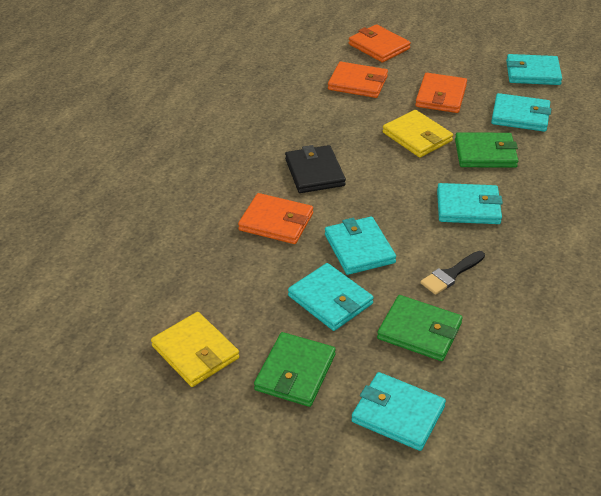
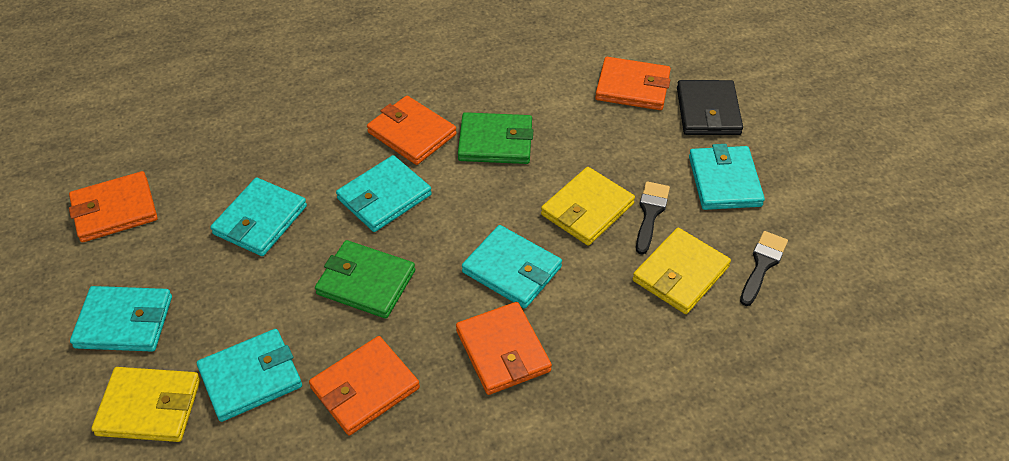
black brush: 1 -> 2
green wallet: 3 -> 2
orange wallet: 4 -> 5
yellow wallet: 2 -> 3

